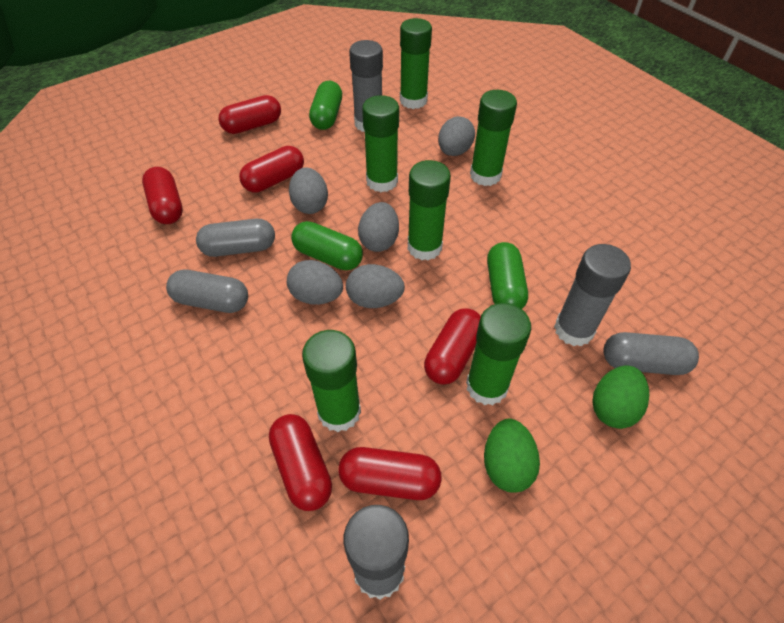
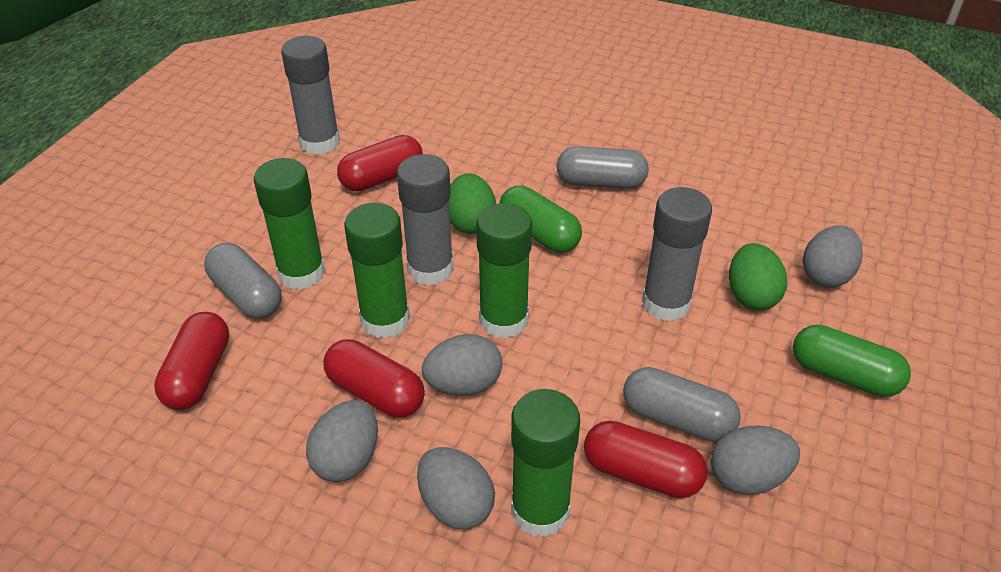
green capsule: 3 -> 2
green glue stick: 6 -> 4
red capsule: 6 -> 4

